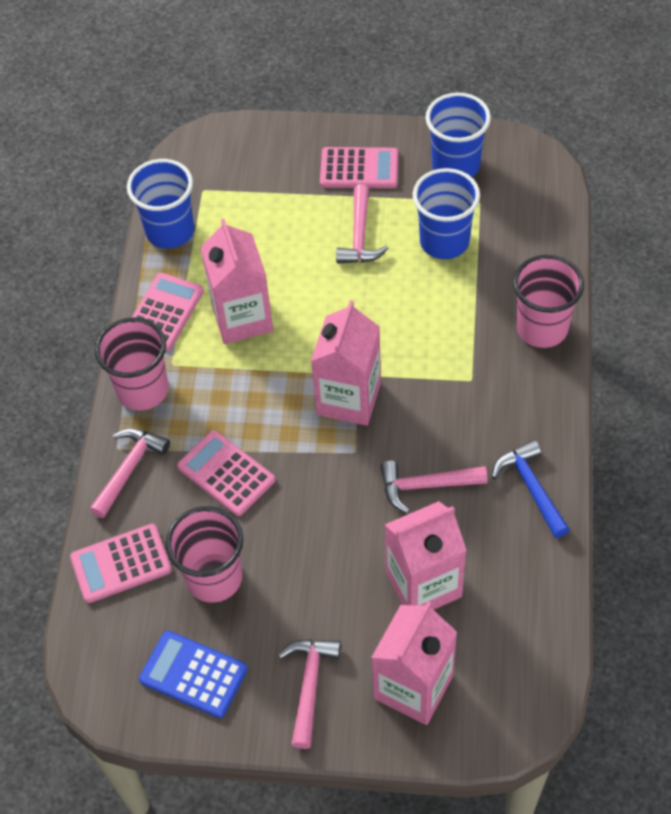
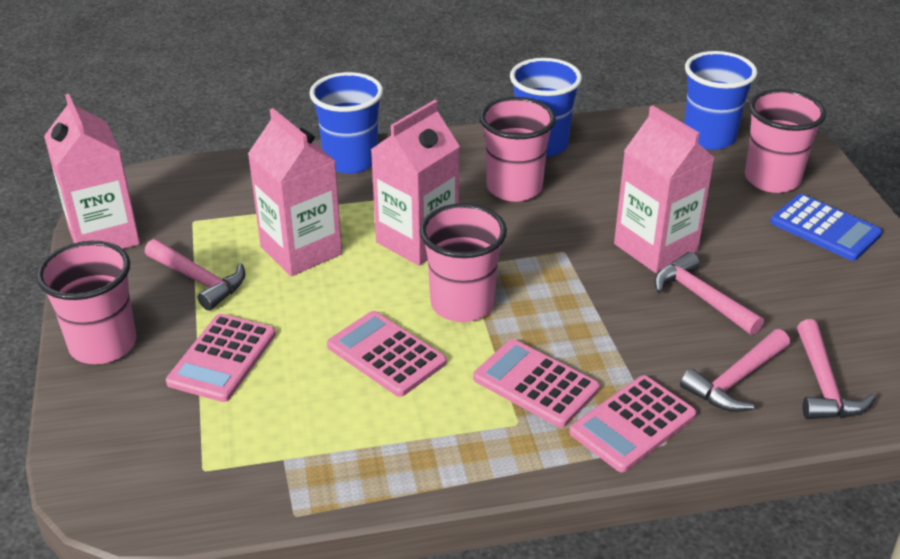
blue hammer: 1 -> 0
pink cup: 3 -> 4

